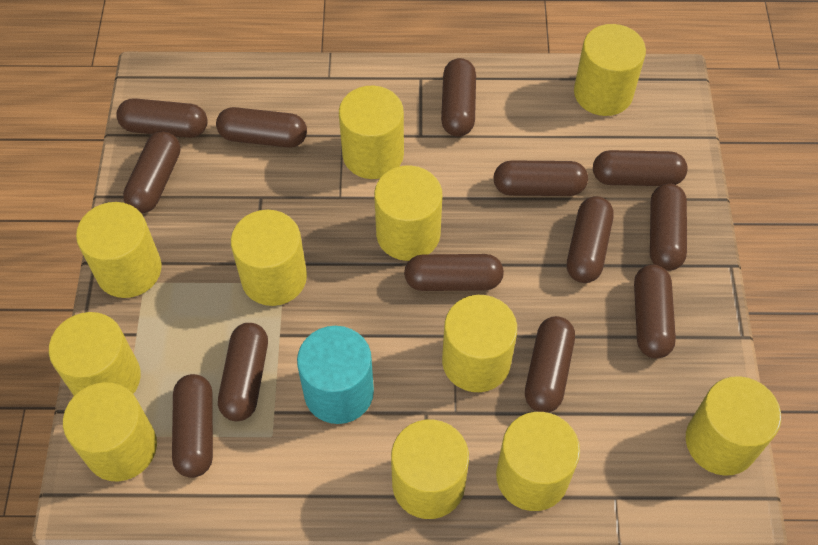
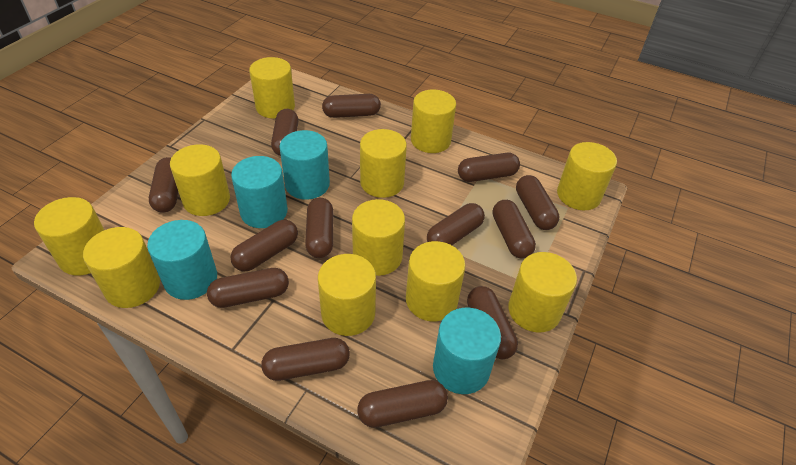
turquoise cylinder: 1 -> 4

